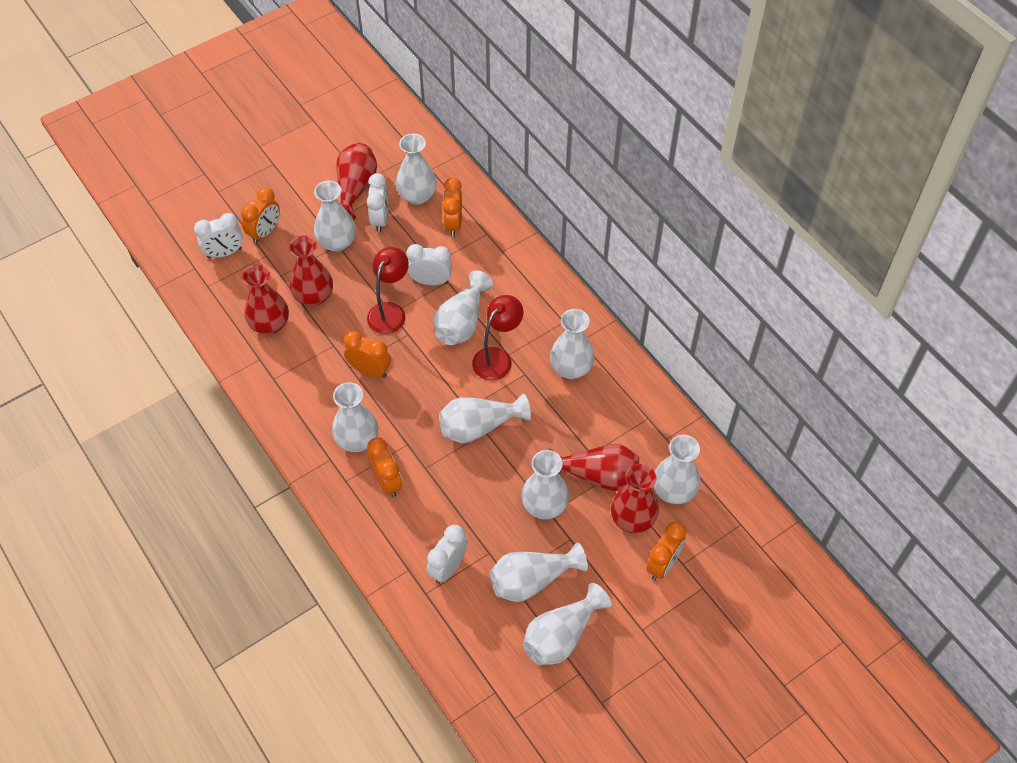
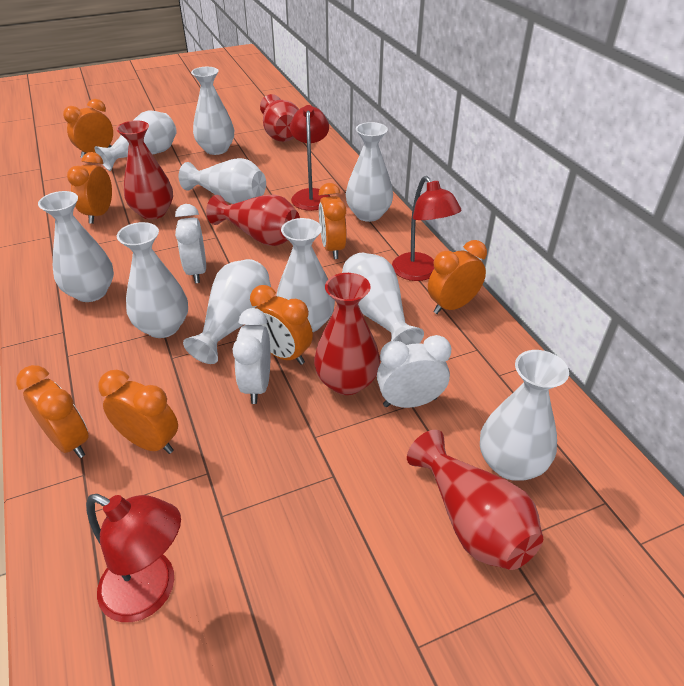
orange clock: 5 -> 7
red lamp: 2 -> 3
white clock: 4 -> 3

